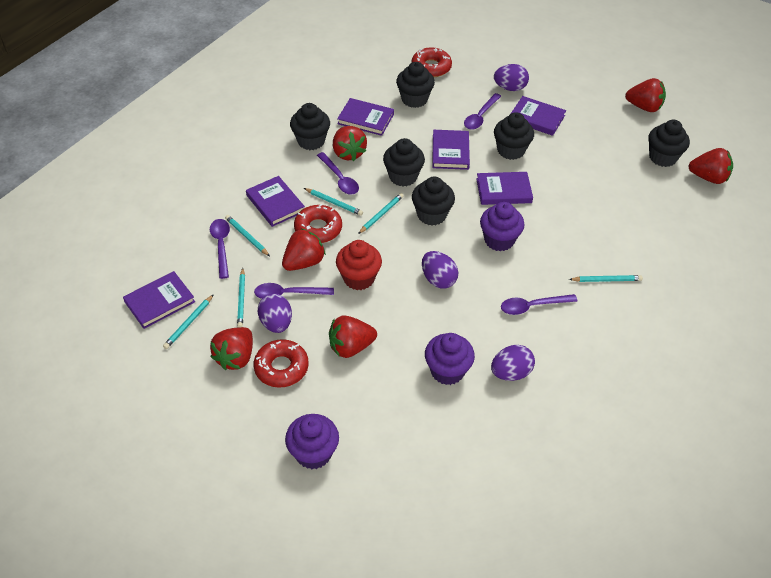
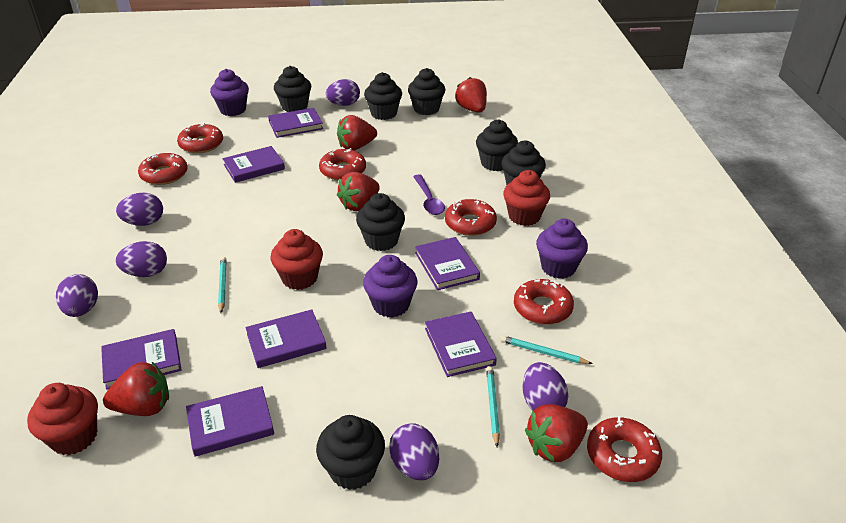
black cupcake: 6 -> 7
purple book: 6 -> 7
purple egg: 4 -> 6
purple spoon: 5 -> 1
red cupcake: 1 -> 3
red donut: 3 -> 6
red strawberry: 6 -> 5
turquoise pencil: 6 -> 3

